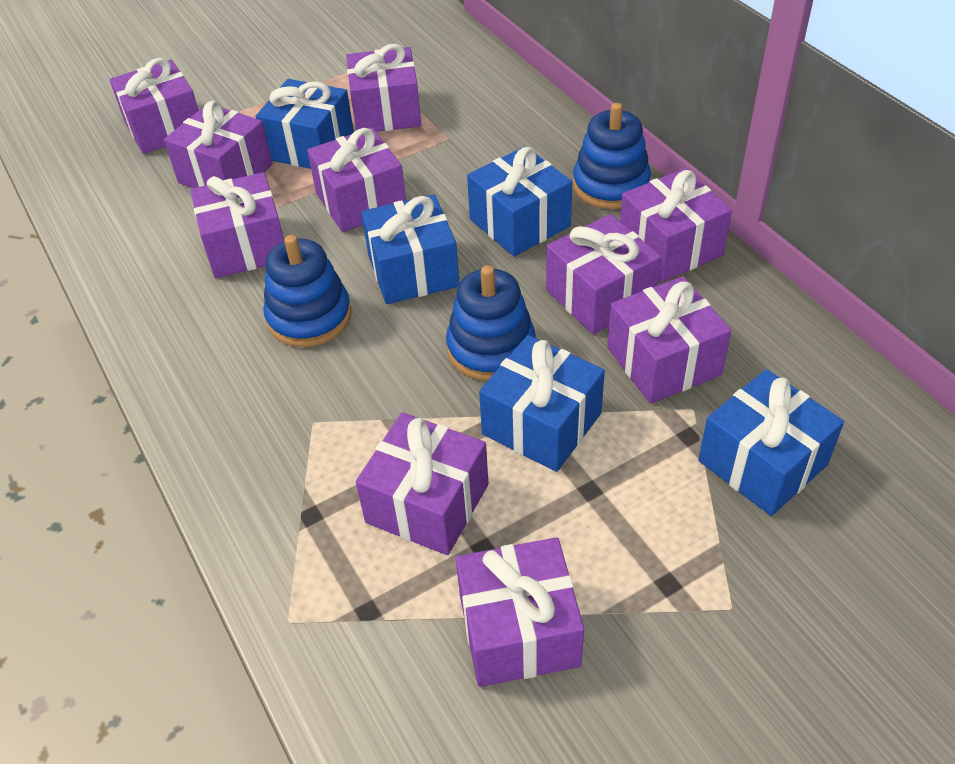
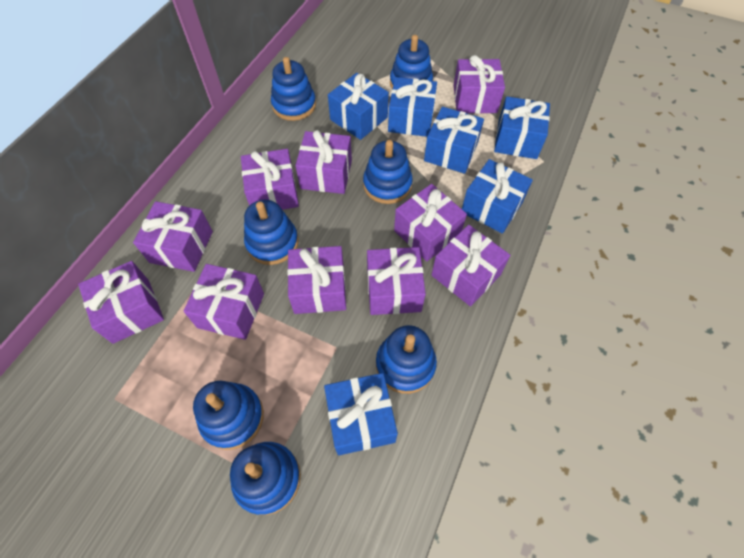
blue gift: 5 -> 6
blue stacking toy: 3 -> 7

